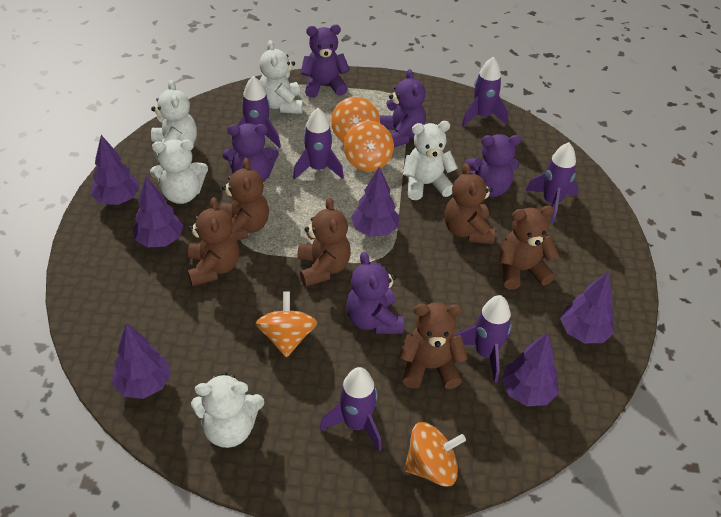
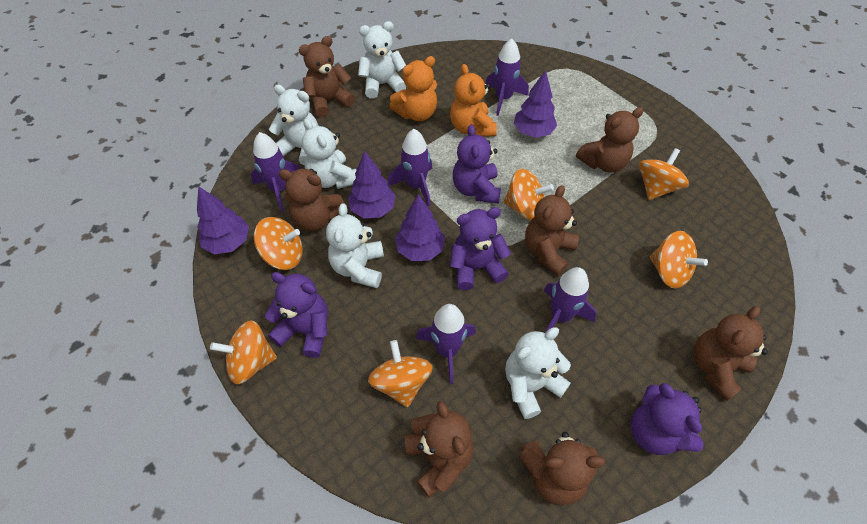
brown teddy bear: 6 -> 7
orange spinning top: 4 -> 6
orange teddy bear: 0 -> 2
purple rocket: 6 -> 5
purple teddy bear: 5 -> 4
purple tree: 6 -> 4

